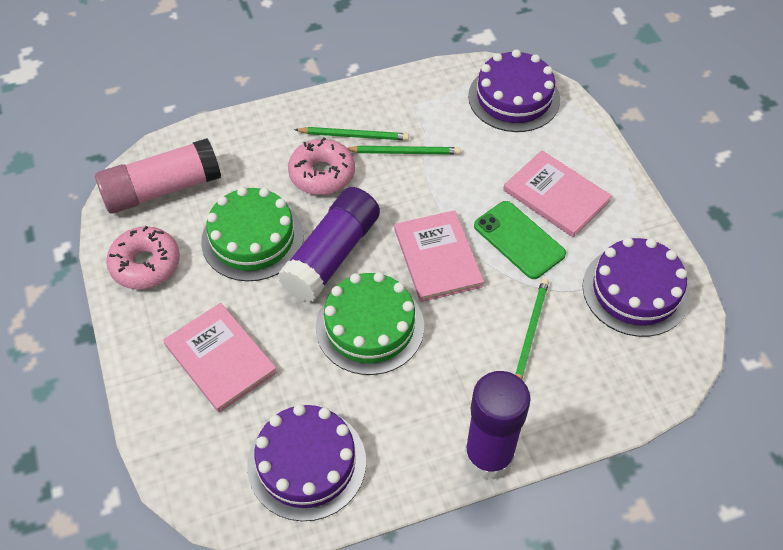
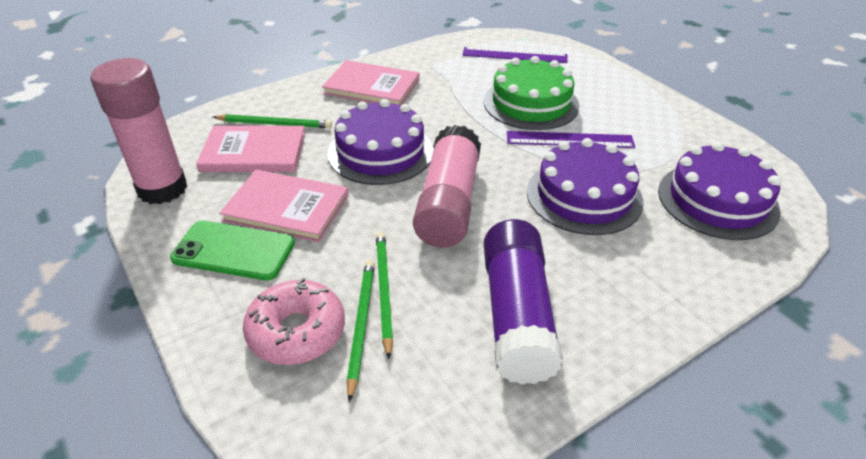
green cake: 2 -> 1
pink donut: 2 -> 1
pink glue stick: 1 -> 2
purple glue stick: 2 -> 1
purple ruler: 0 -> 2

